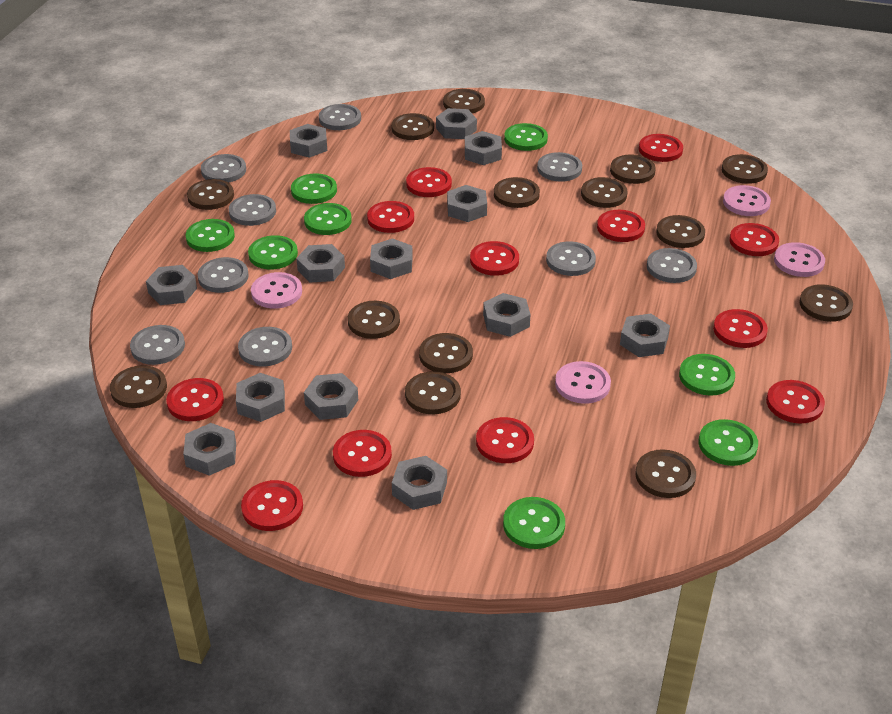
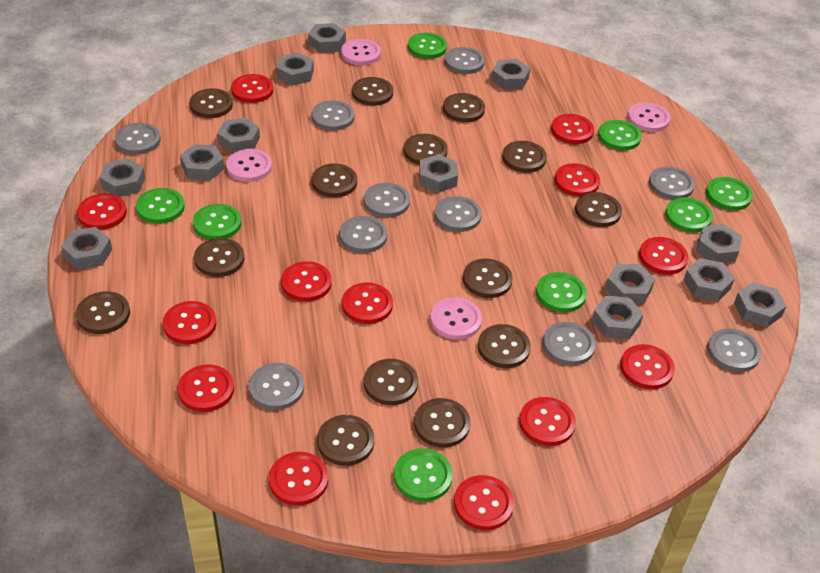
grey button: 9 -> 10
red button: 12 -> 13

